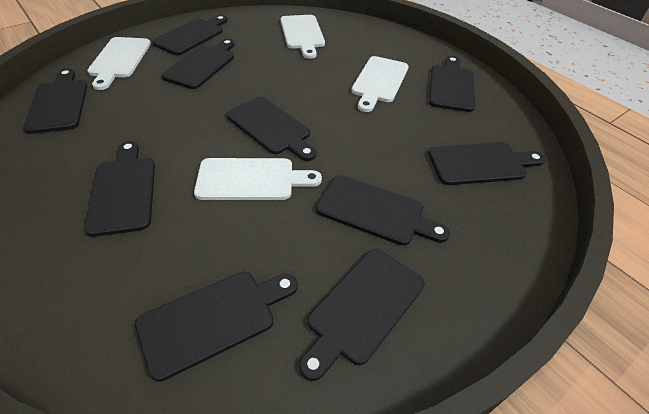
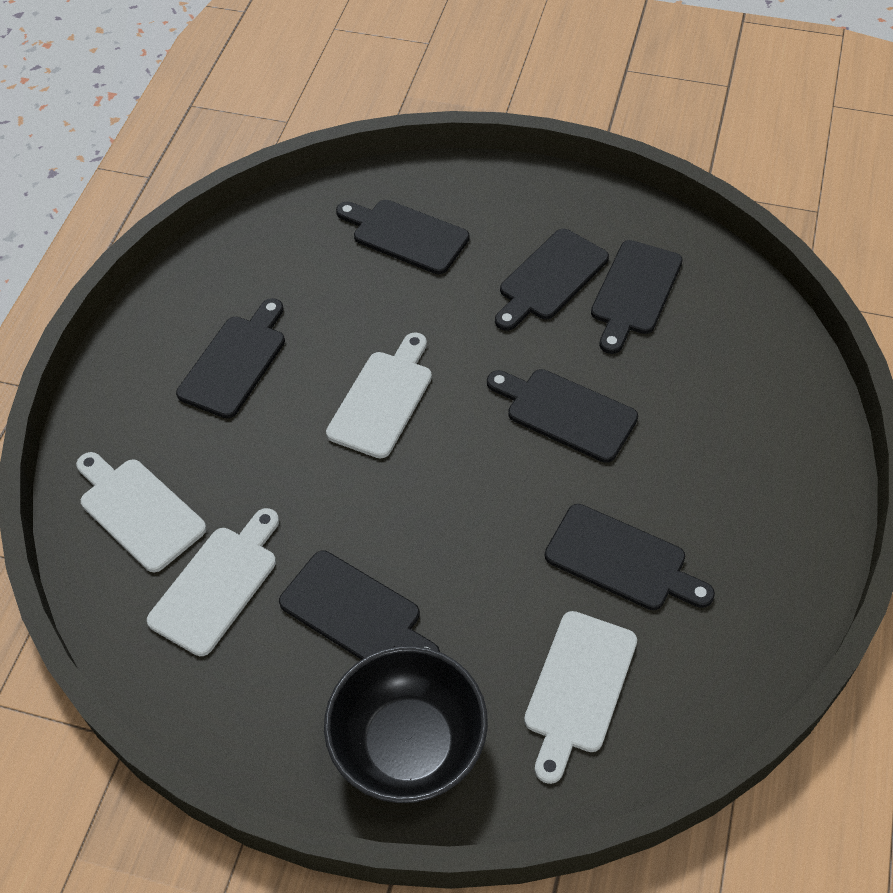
black bowl: 0 -> 1
black cutting board: 10 -> 7

